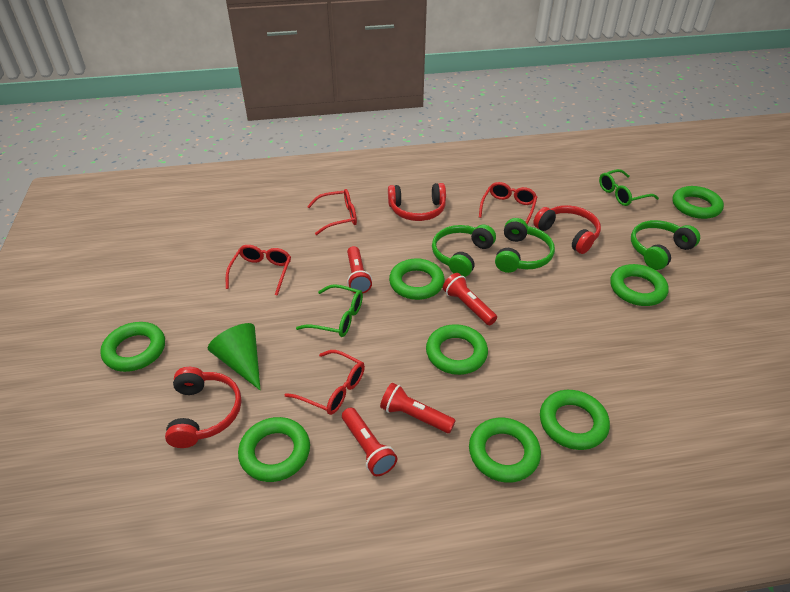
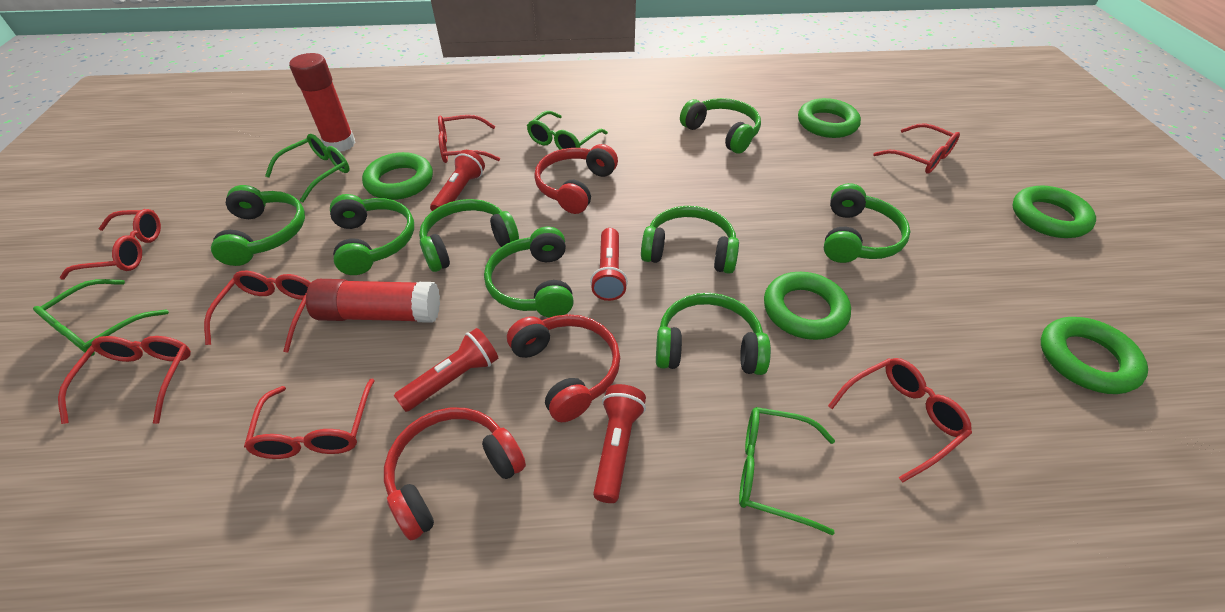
green cone: 1 -> 0
green glasses: 2 -> 4
green headphones: 3 -> 8
green ring: 8 -> 5
red glasses: 4 -> 7
red glue stick: 0 -> 2

